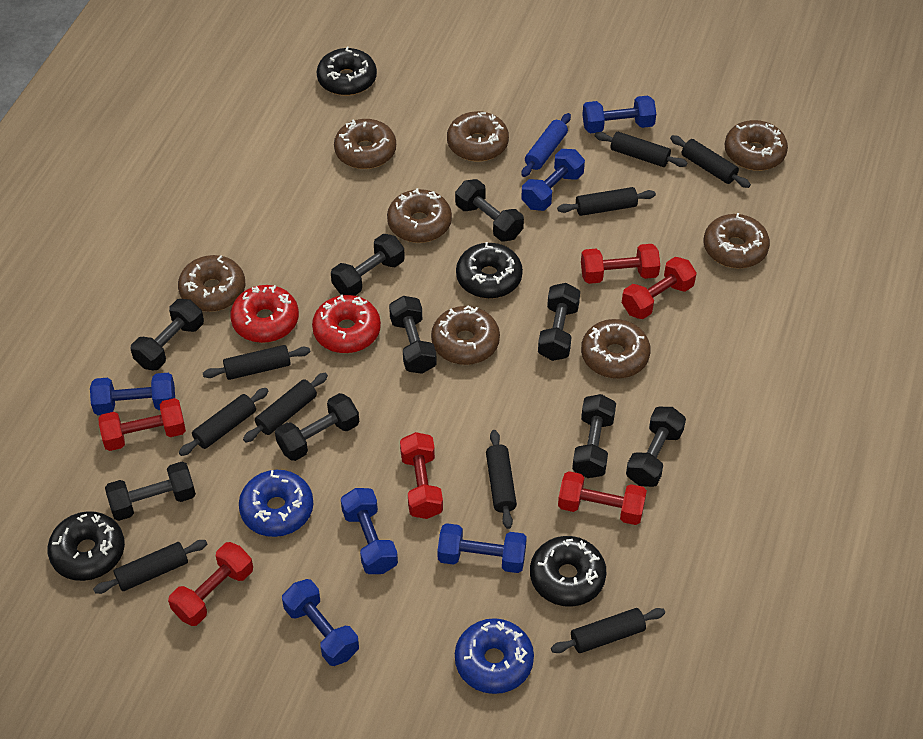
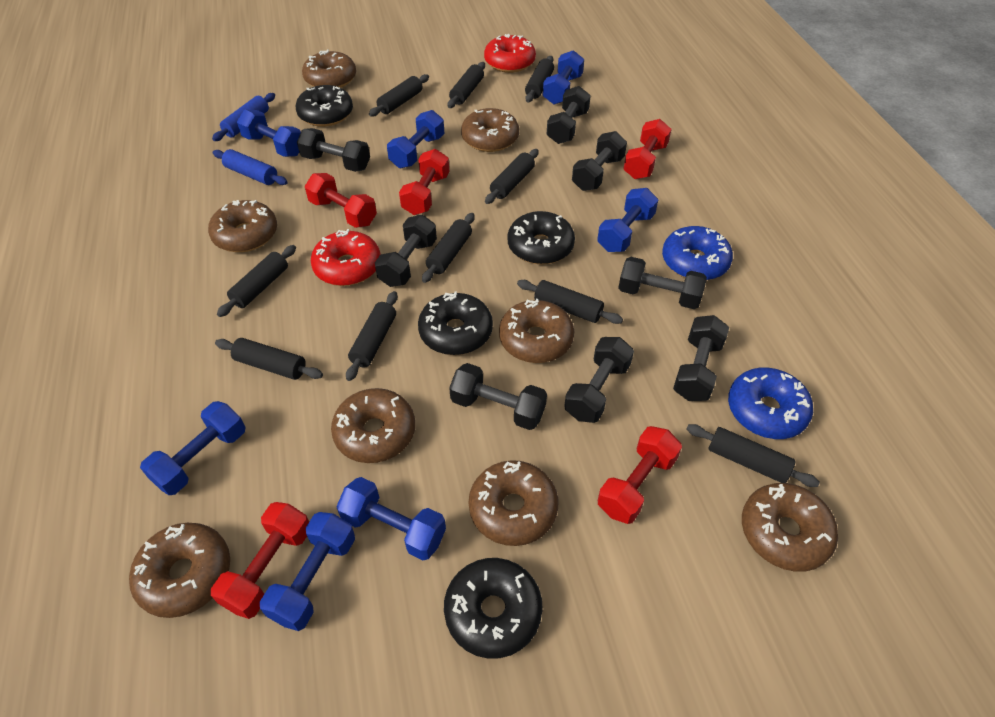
black dumbbell: 9 -> 8
black rolling pin: 9 -> 10
blue dumbbell: 6 -> 7
blue rolling pin: 1 -> 2
red dumbbell: 6 -> 5

